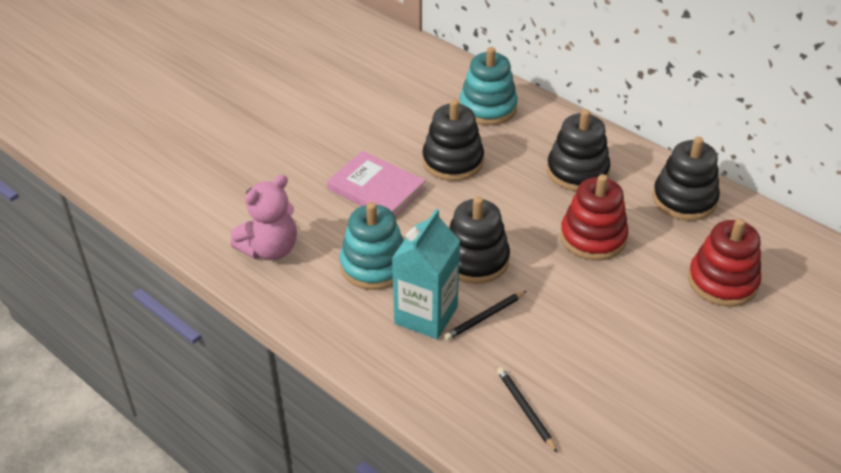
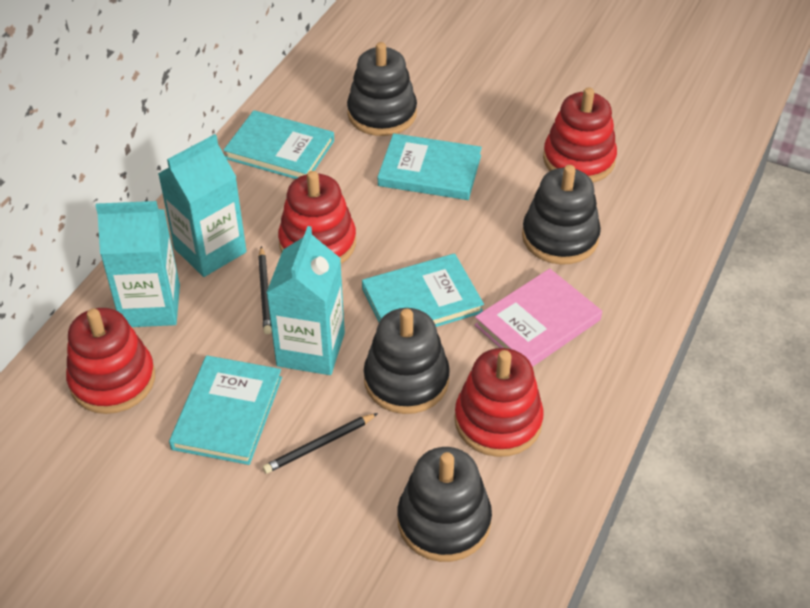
pink teddy bear: 1 -> 0
red stacking toy: 2 -> 4
turquoise book: 0 -> 4
turquoise carton: 1 -> 3
turquoise stacking toy: 2 -> 0

